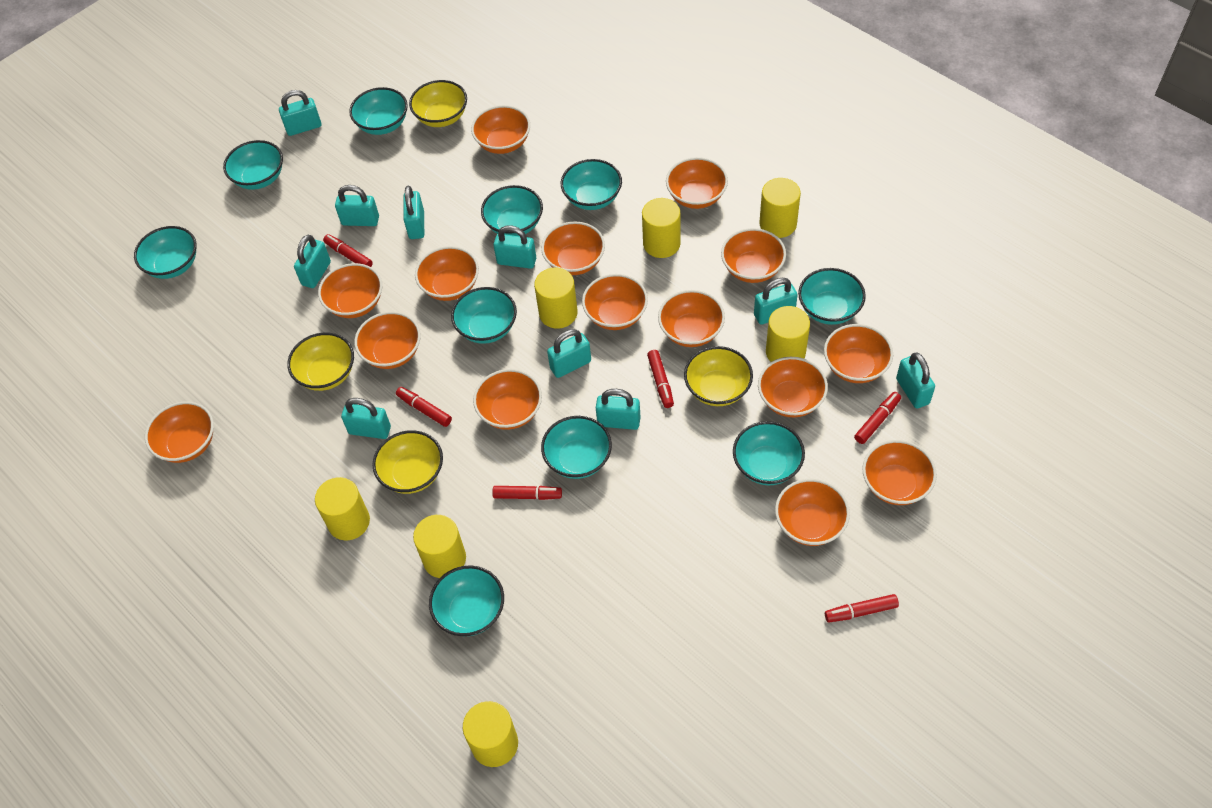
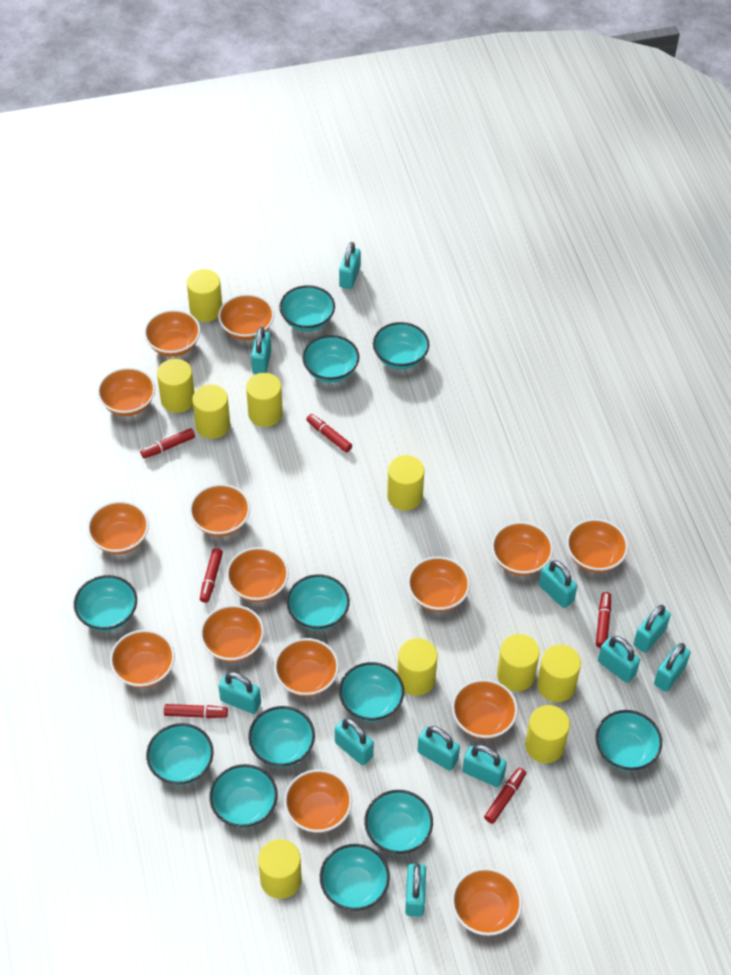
turquoise bowl: 10 -> 12
turquoise padlock: 10 -> 11
yellow bowl: 4 -> 0
yellow cylinder: 7 -> 10

